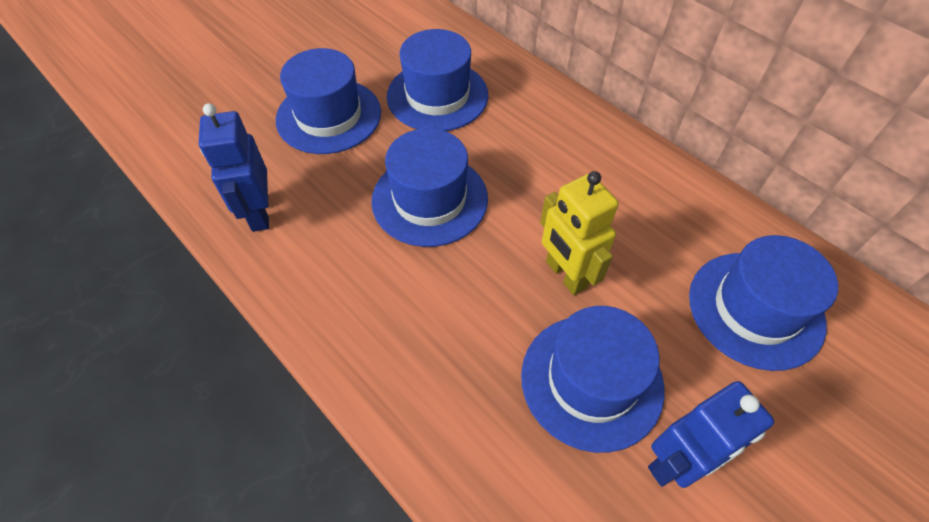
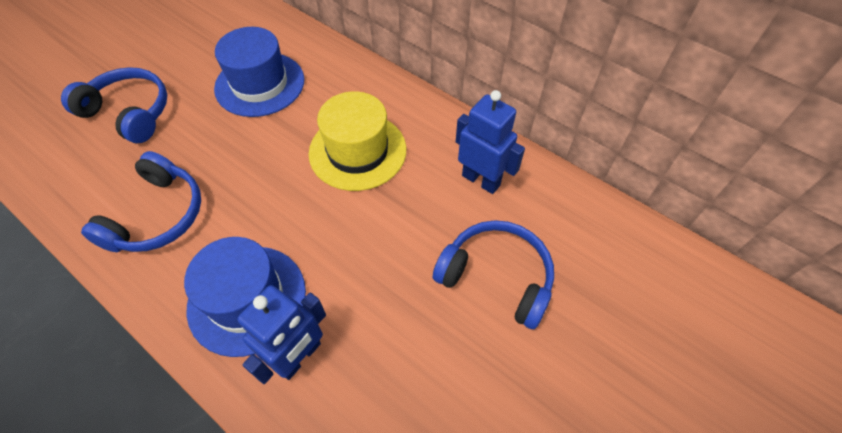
blue hat: 5 -> 2
blue headphones: 0 -> 3
yellow hat: 0 -> 1
yellow robot: 1 -> 0

